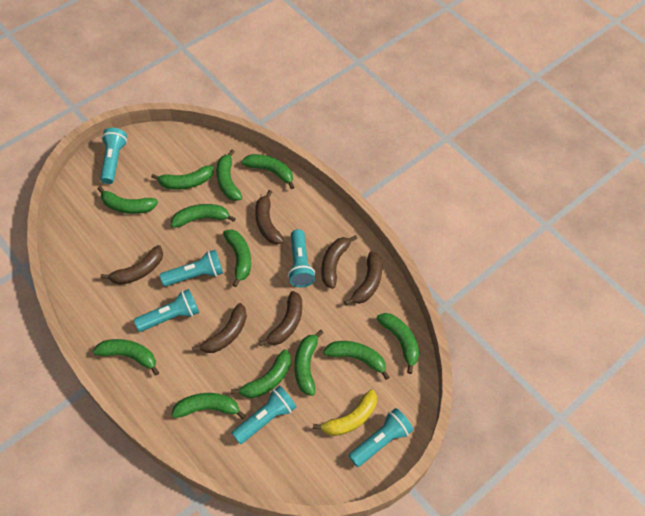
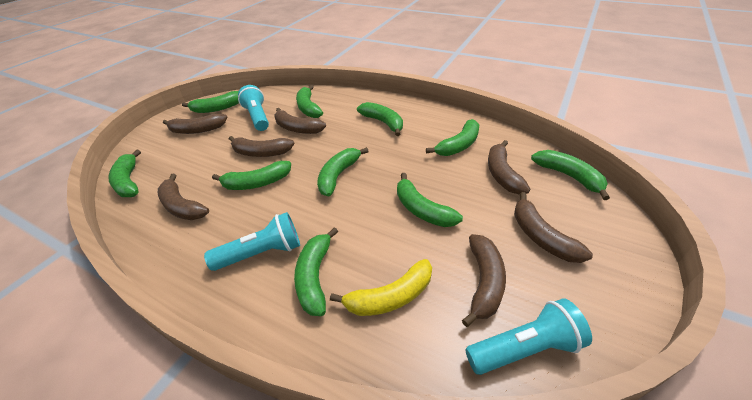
brown banana: 6 -> 7
green banana: 12 -> 10
turquoise flashlight: 6 -> 3

